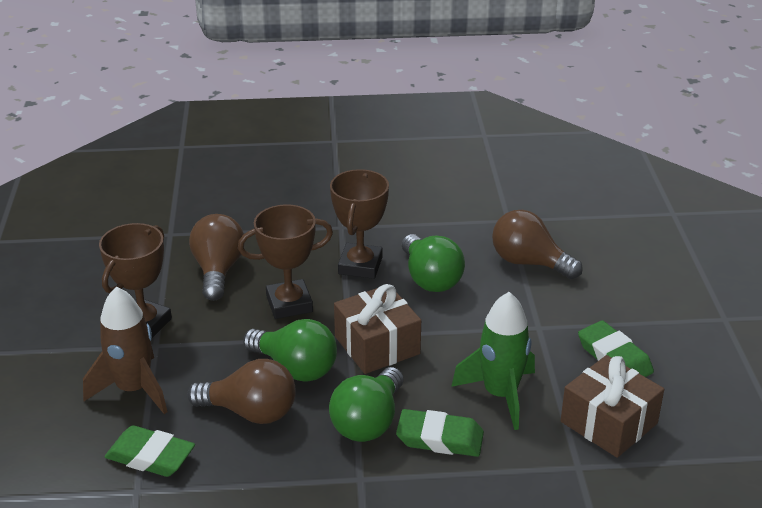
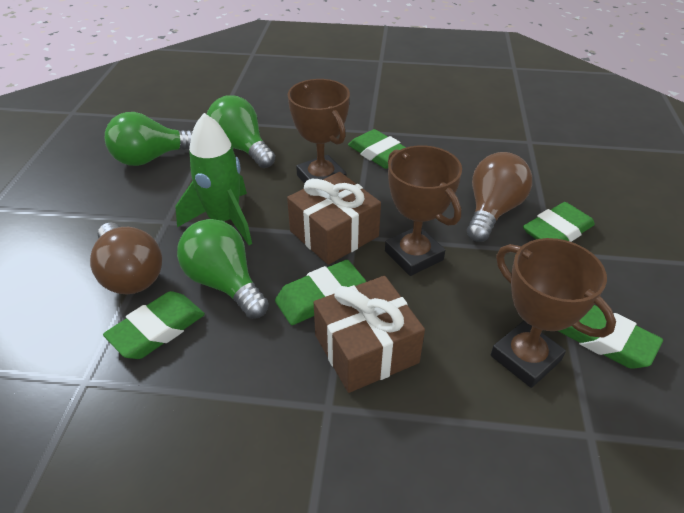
brown light bulb: 3 -> 2
brown rocket: 1 -> 0
green eraser: 3 -> 5

